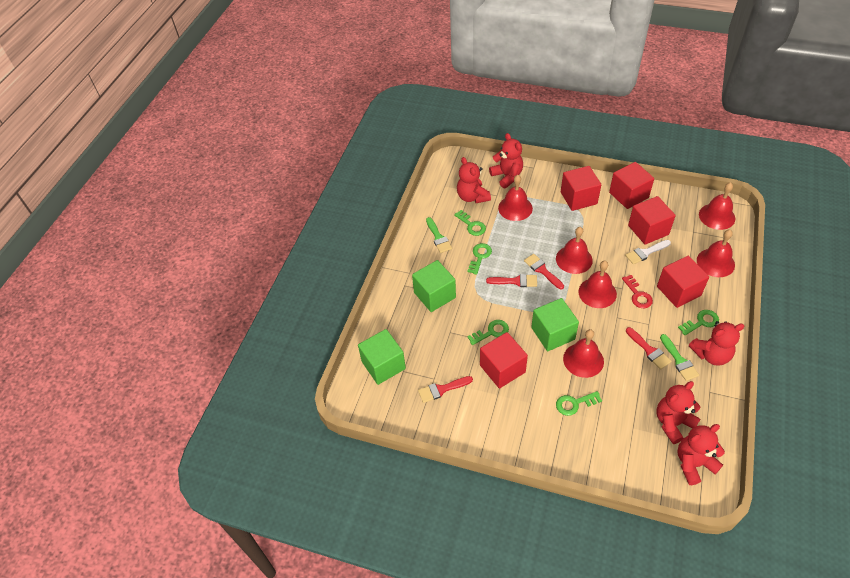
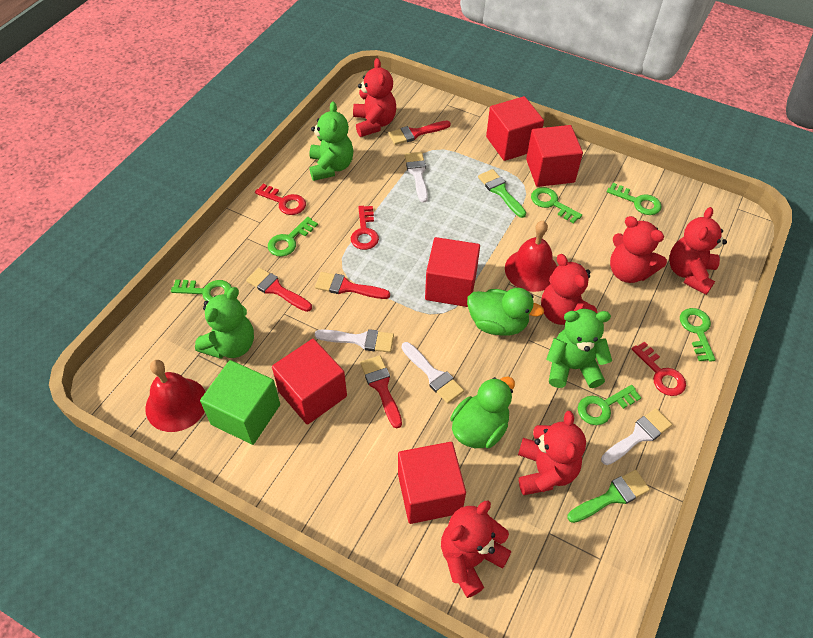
green cube: 3 -> 1
green duck: 0 -> 2
green key: 5 -> 6
green teddy bear: 0 -> 3
red bell: 6 -> 2
red key: 1 -> 3
red teddy bear: 5 -> 6
white brush: 1 -> 4

